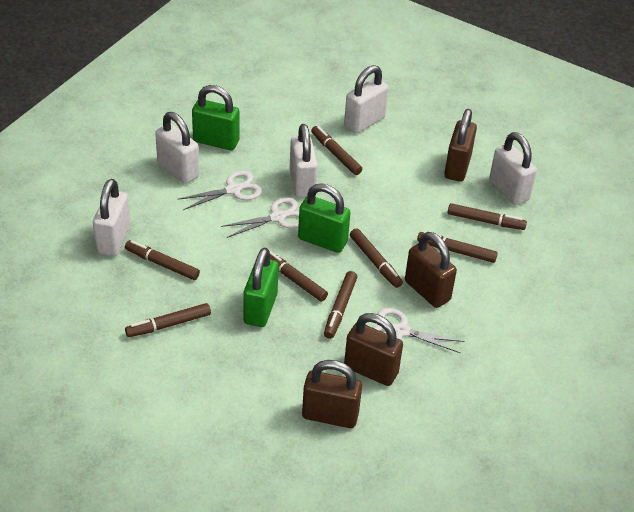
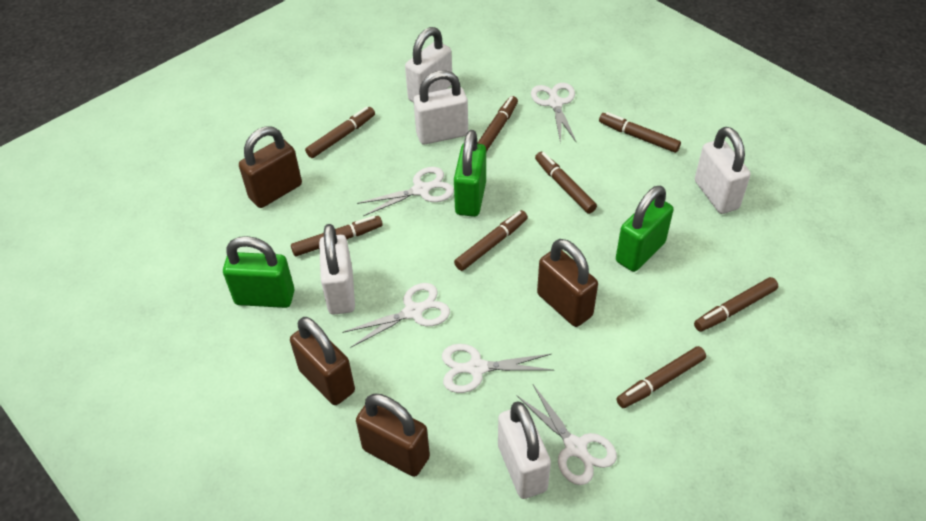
white scissors: 3 -> 5

